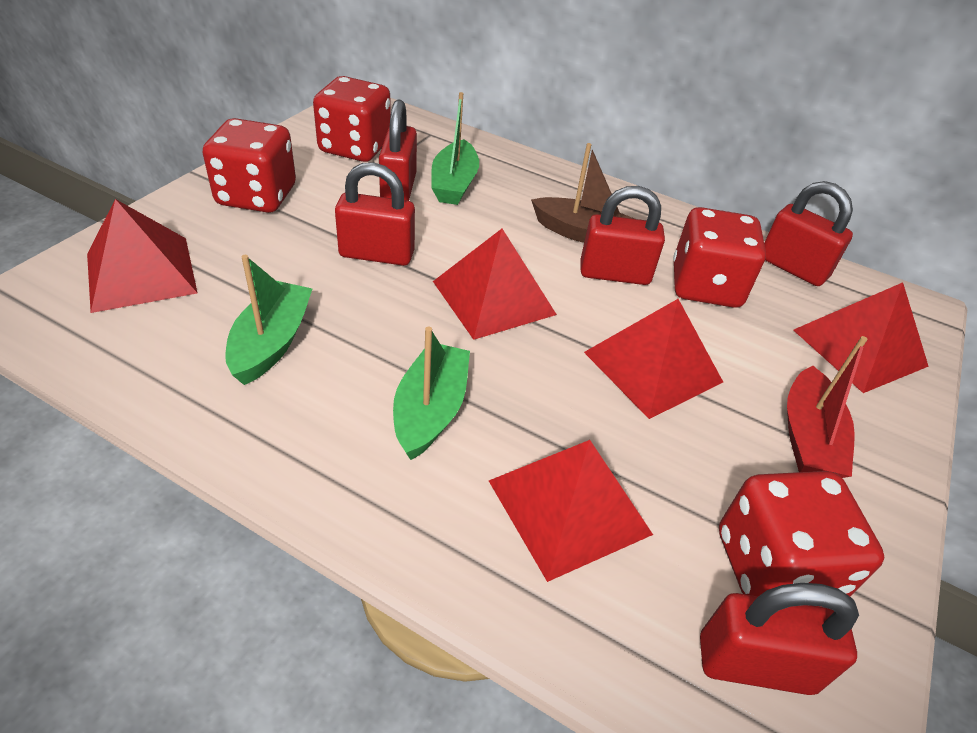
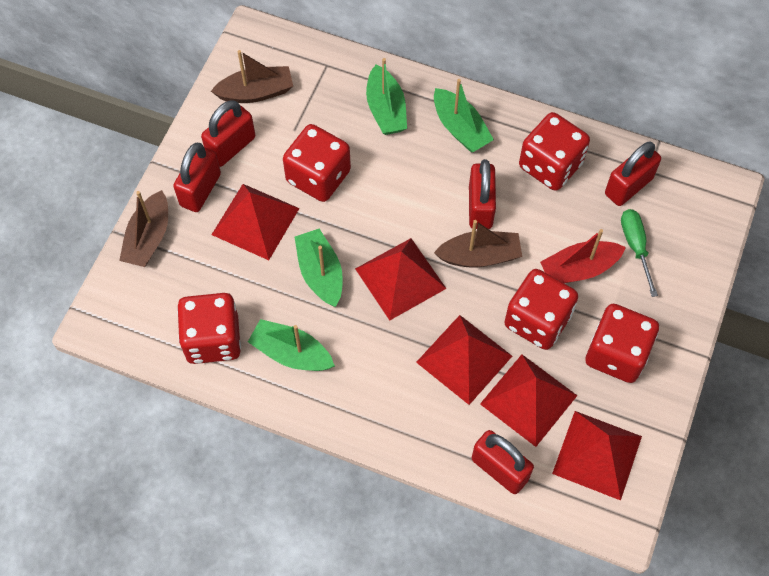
brown boat: 1 -> 3
green boat: 3 -> 4
green screwdriver: 0 -> 1
red dice: 4 -> 5

